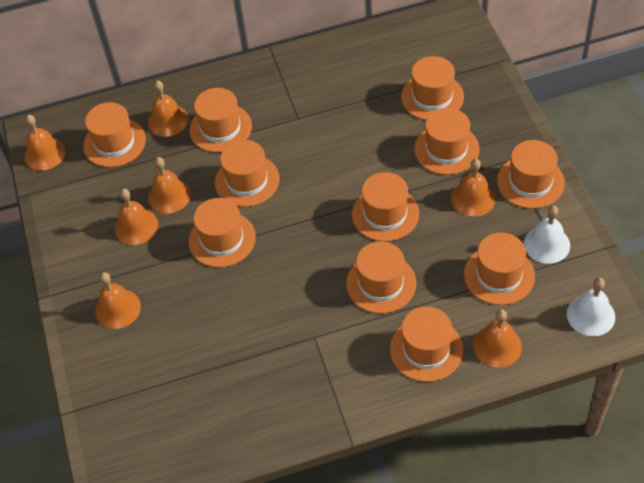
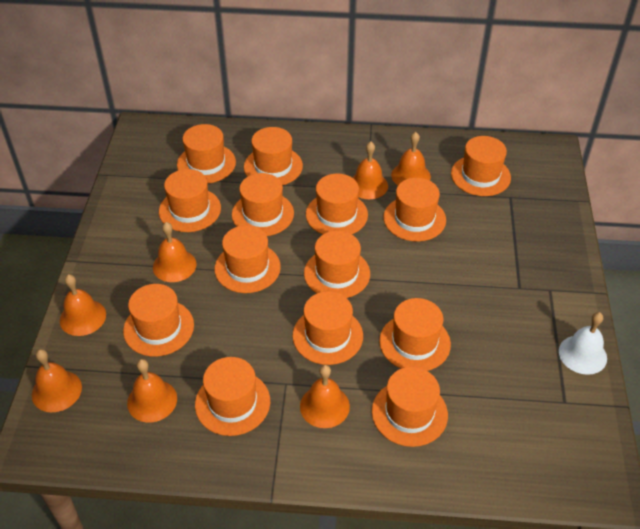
orange hat: 11 -> 14
white bell: 2 -> 1

